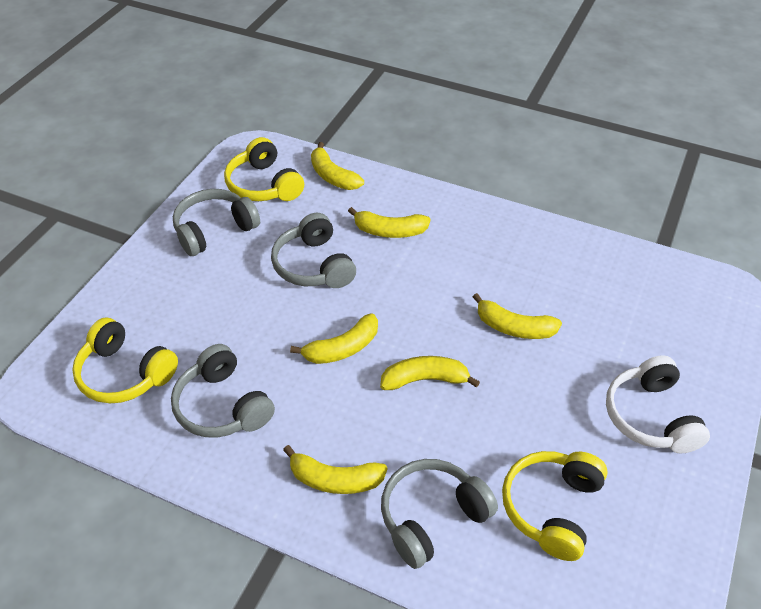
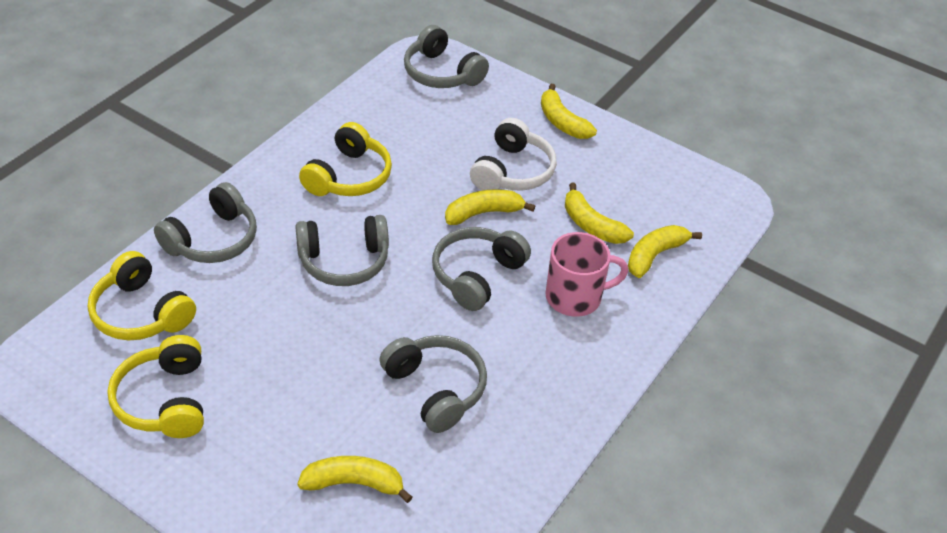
grey headphones: 4 -> 5
pink mug: 0 -> 1
yellow banana: 6 -> 5

